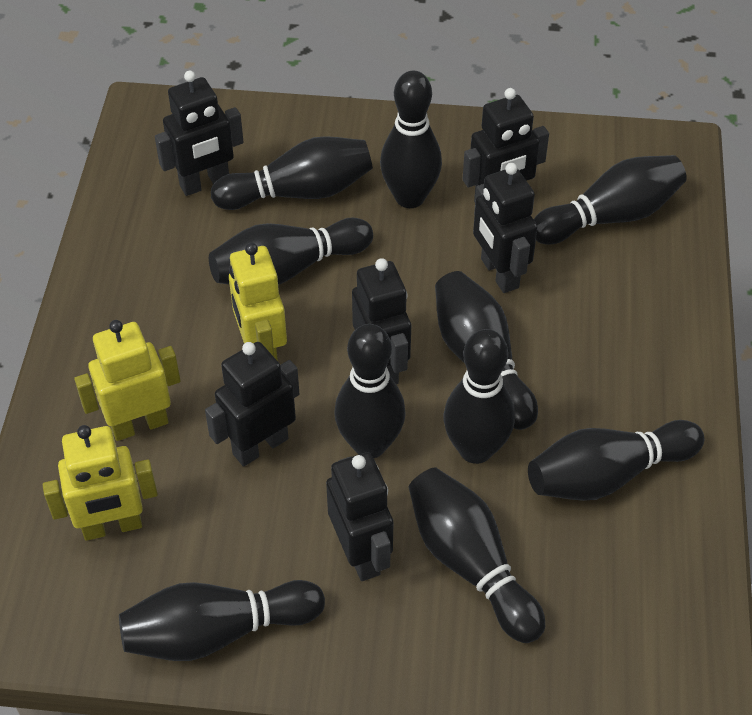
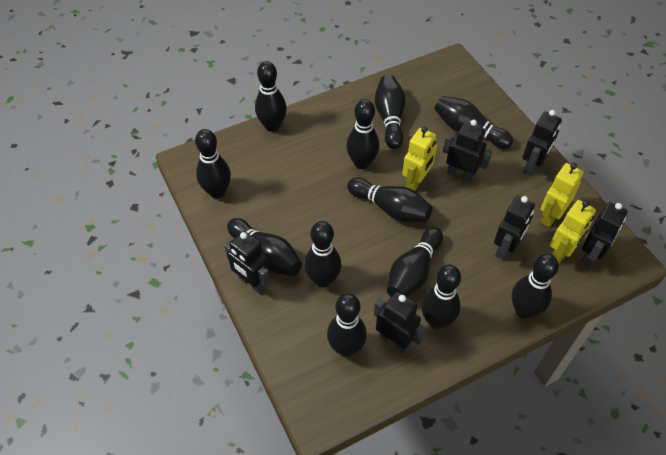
black bowling pin: 10 -> 12

